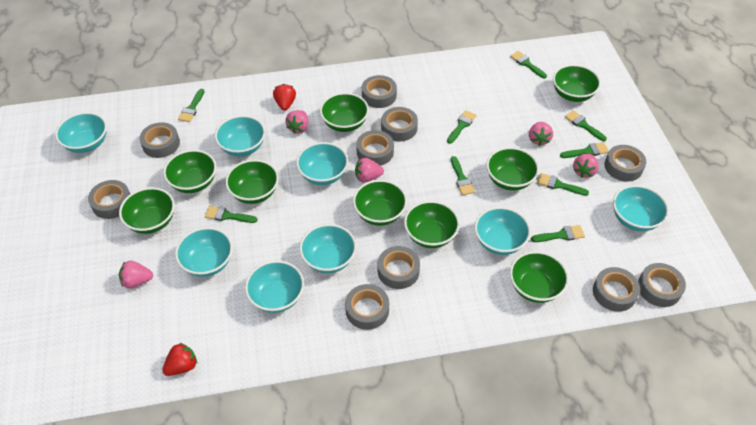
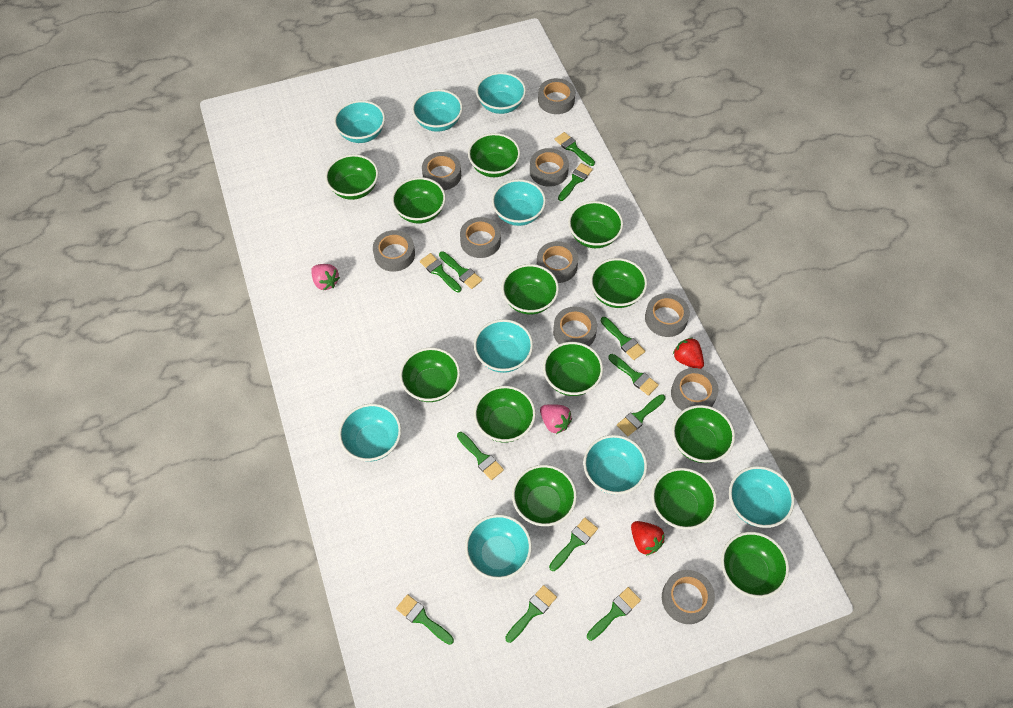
green bowl: 9 -> 13
green brush: 9 -> 12
pink strawberry: 5 -> 2
turquoise bowl: 8 -> 9

